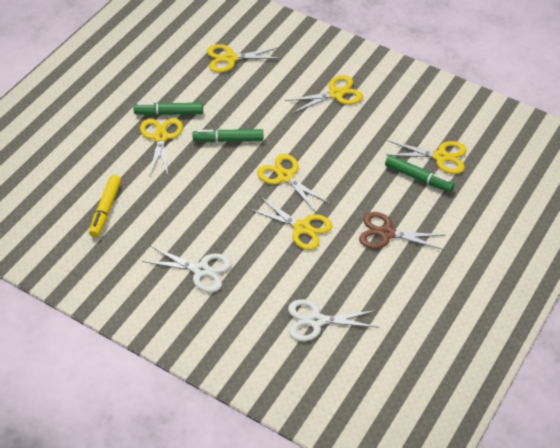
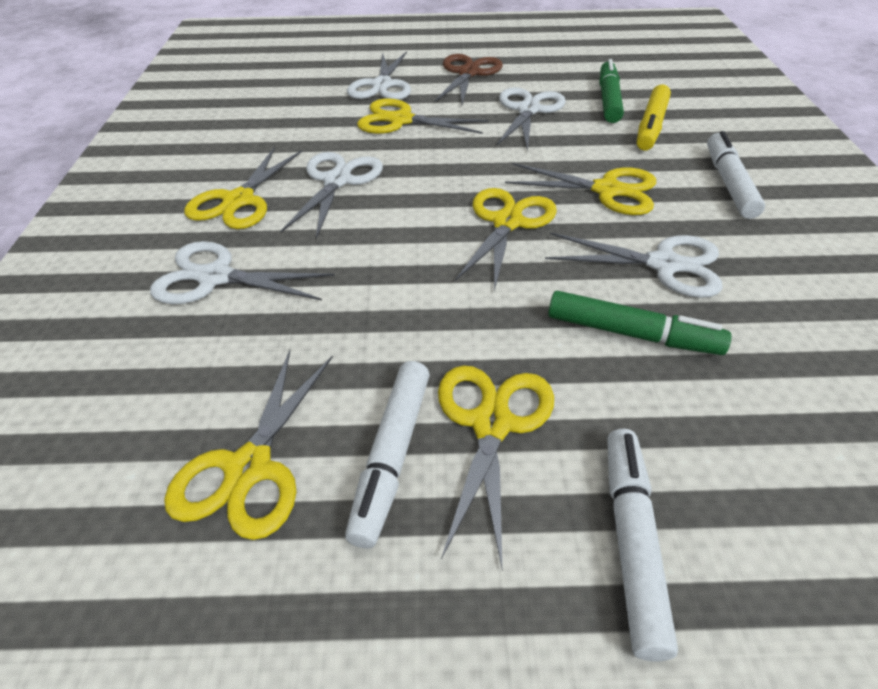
green marker: 3 -> 2
white marker: 0 -> 3
white scissors: 2 -> 5

